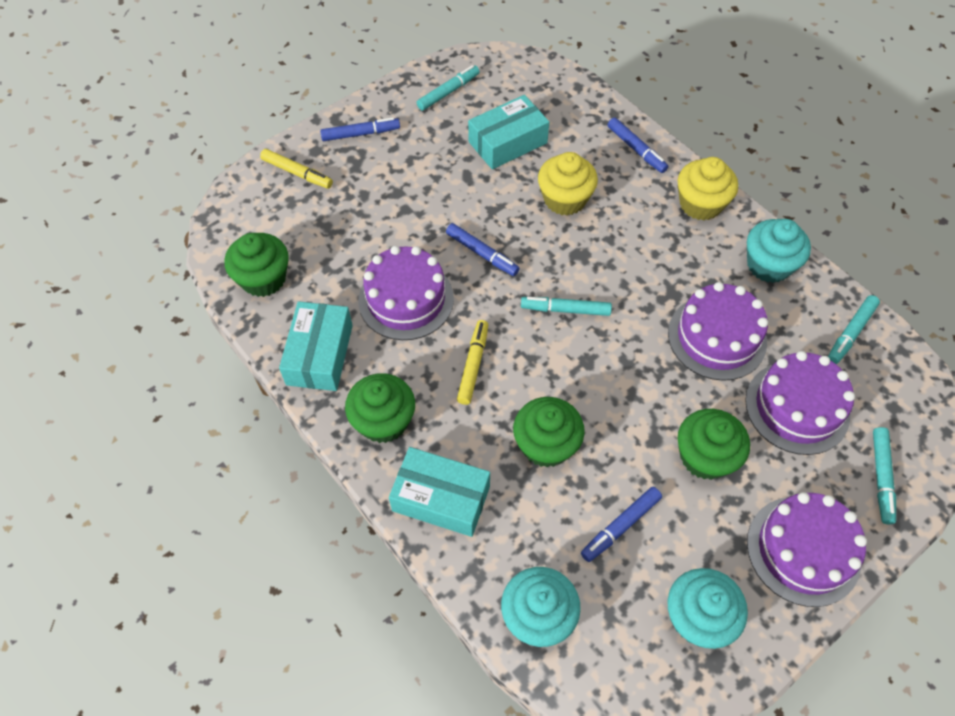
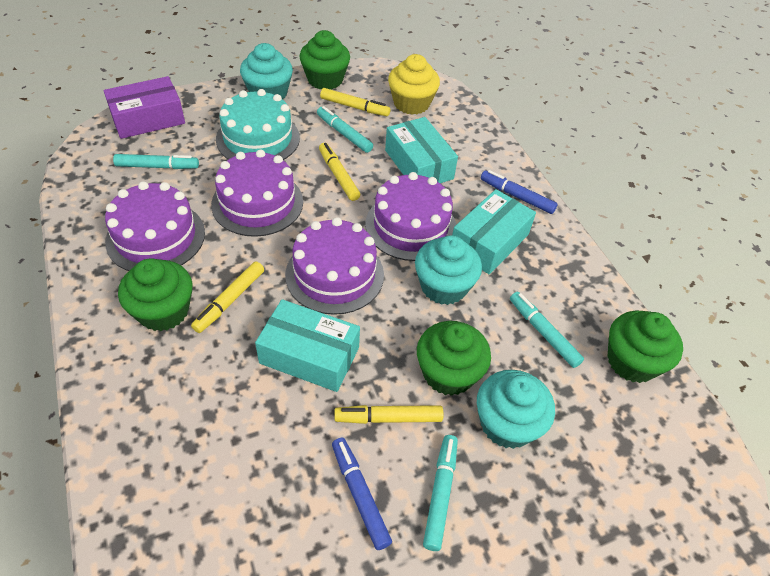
blue marker: 4 -> 2
purple box: 0 -> 1
turquoise cake: 0 -> 1
yellow cupcake: 2 -> 1
yellow marker: 2 -> 4

